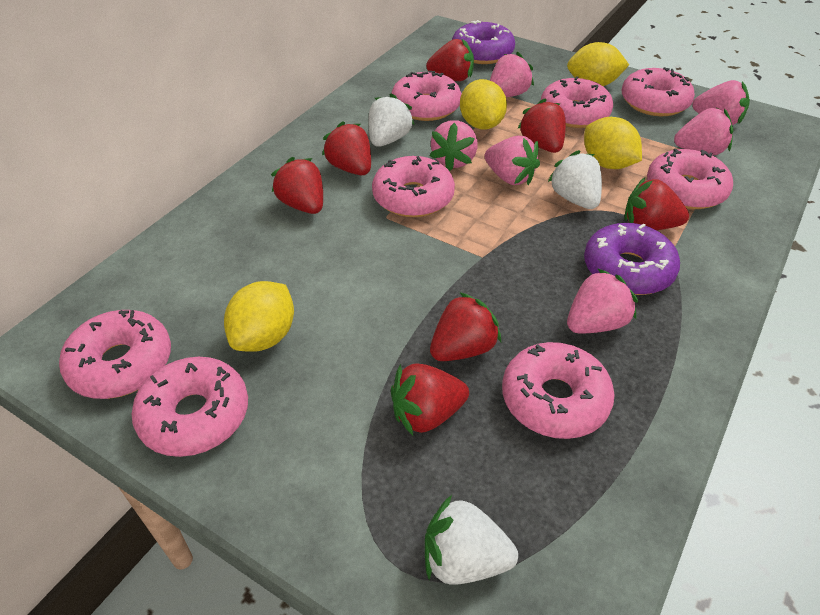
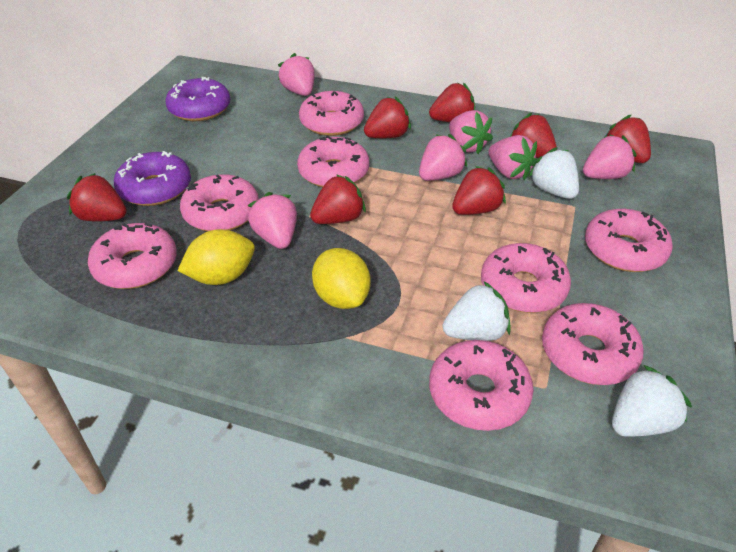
yellow lemon: 4 -> 2

